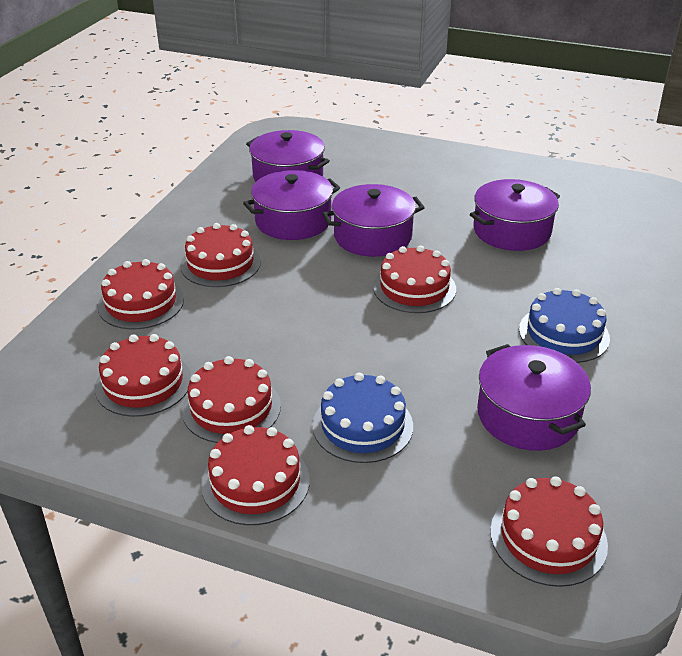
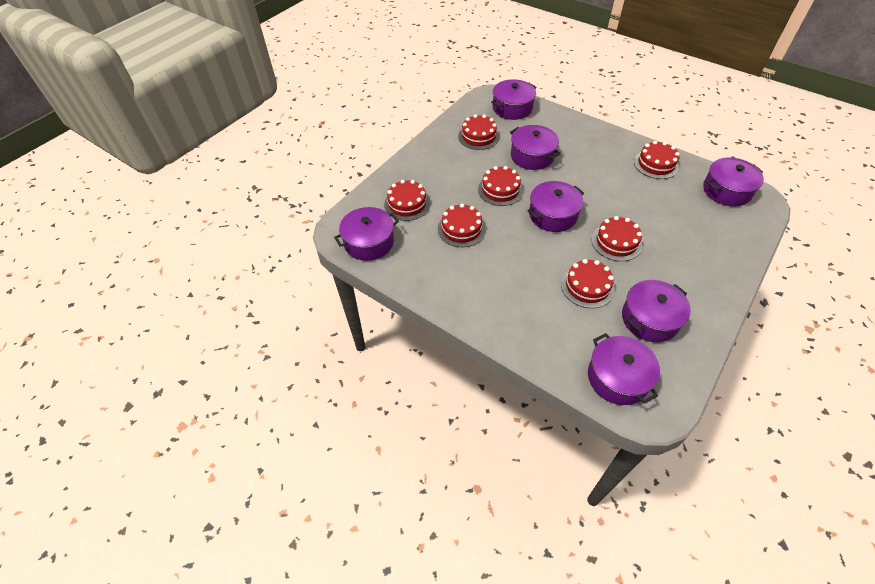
blue cake: 2 -> 0
purple pot: 5 -> 7

